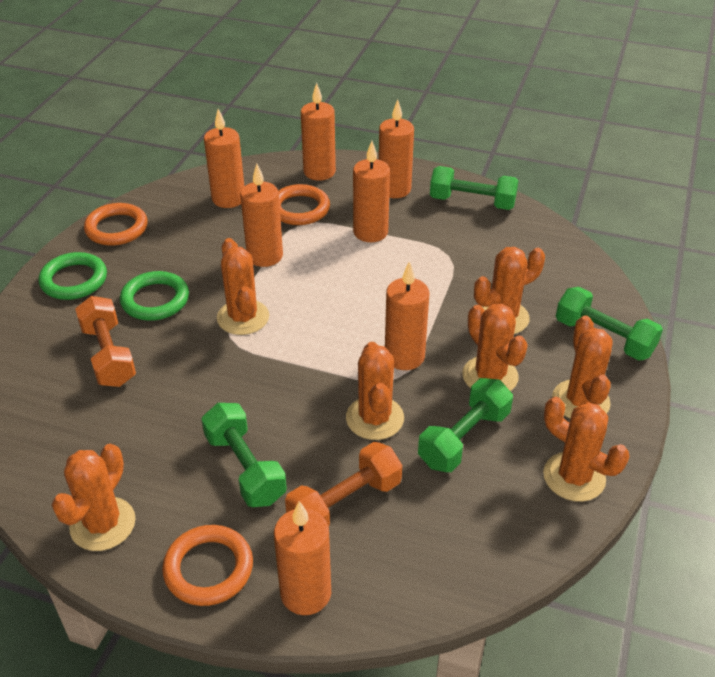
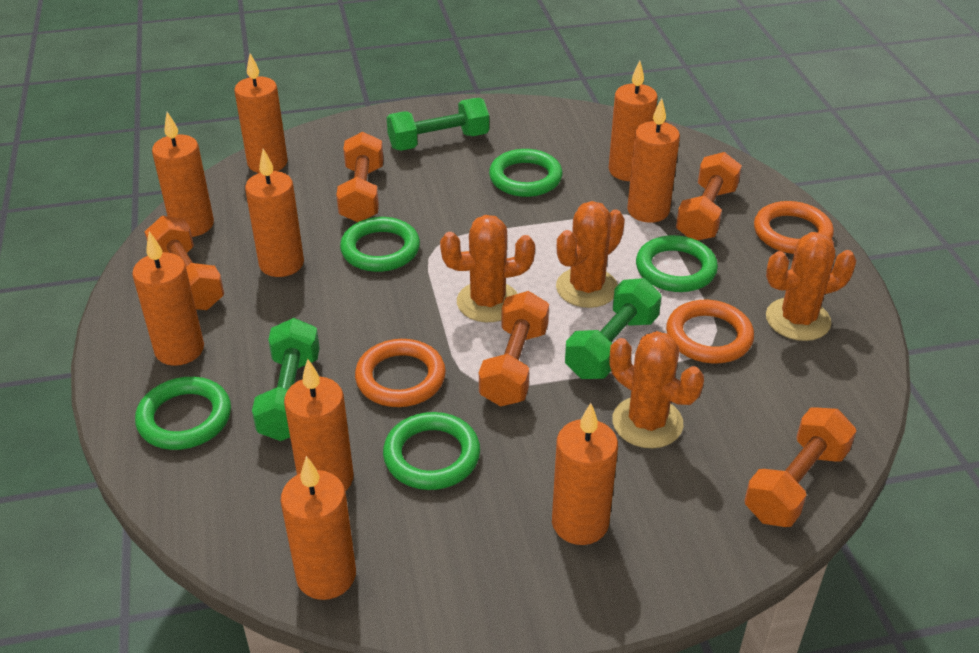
green dumbbell: 4 -> 3
green ring: 2 -> 5
orange cactus: 7 -> 4
orange candle: 7 -> 9
orange dumbbell: 2 -> 5

